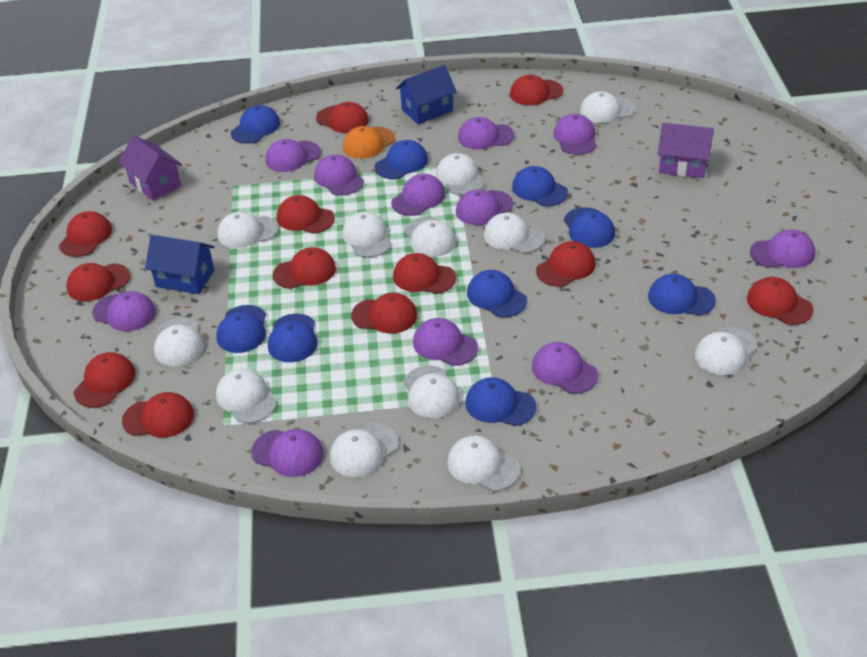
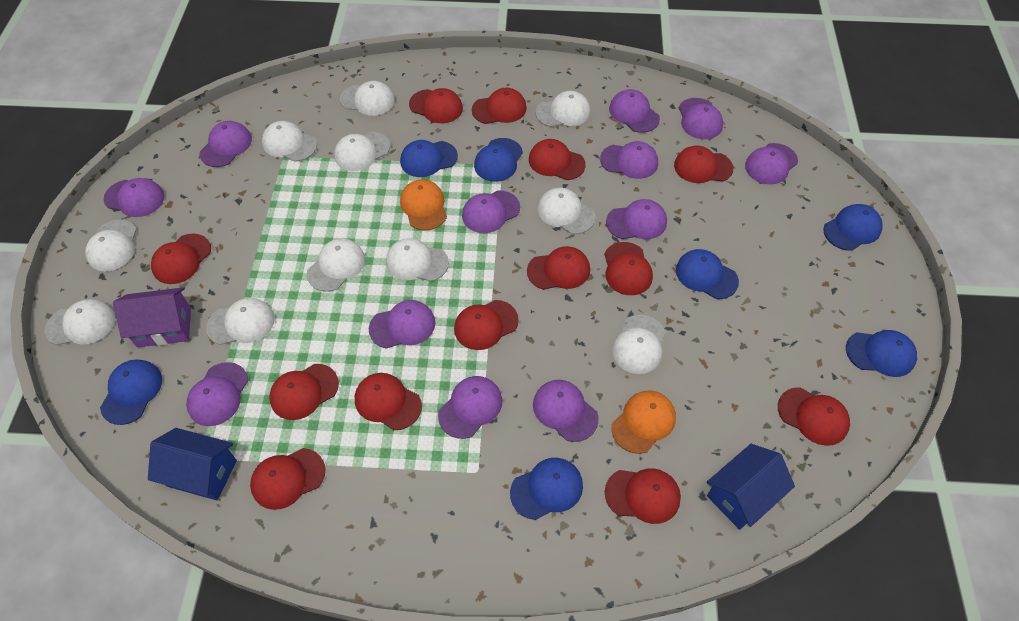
blue cap: 9 -> 7
orange cap: 1 -> 2
purple cap: 11 -> 12
purple house: 2 -> 1
red cap: 12 -> 13
white cap: 12 -> 11

